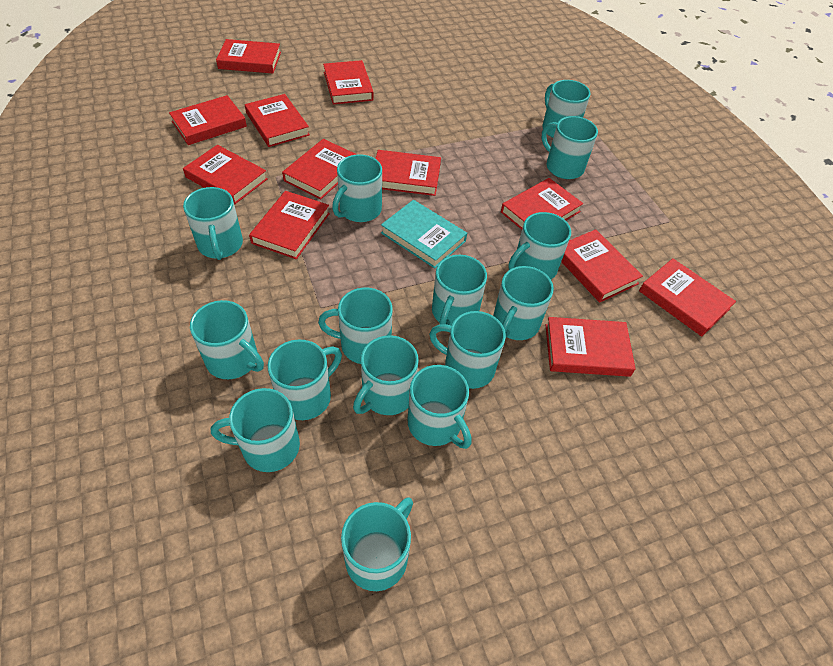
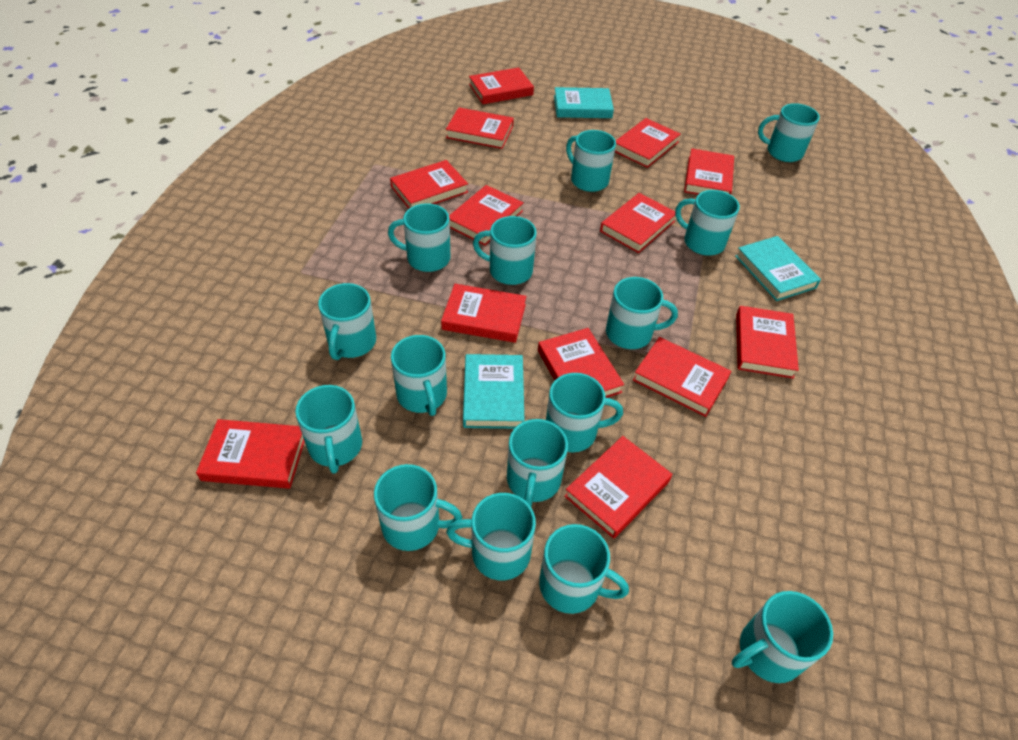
red book: 12 -> 13
turquoise book: 1 -> 3

